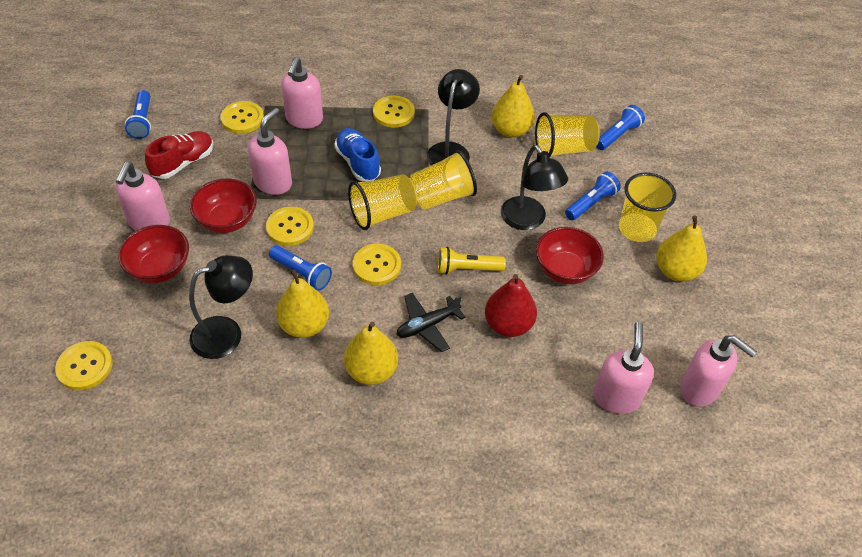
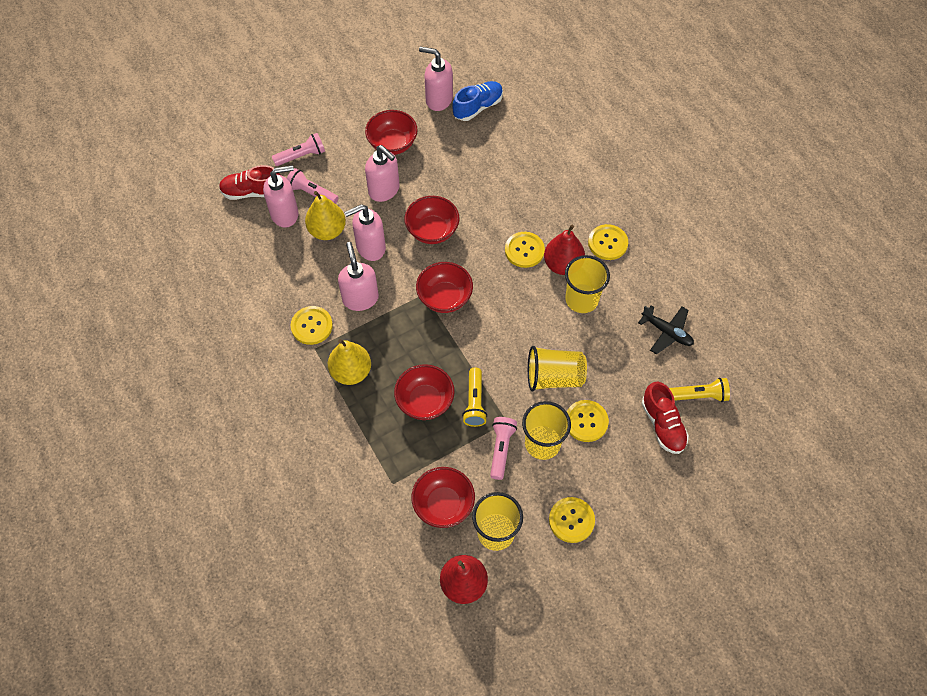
black lamp: 3 -> 0
blue flashlight: 4 -> 0
pink flashlight: 0 -> 3
red bowl: 3 -> 5
red pear: 1 -> 2
red shoe: 1 -> 2
yellow flashlight: 1 -> 2
yellow pear: 4 -> 2

